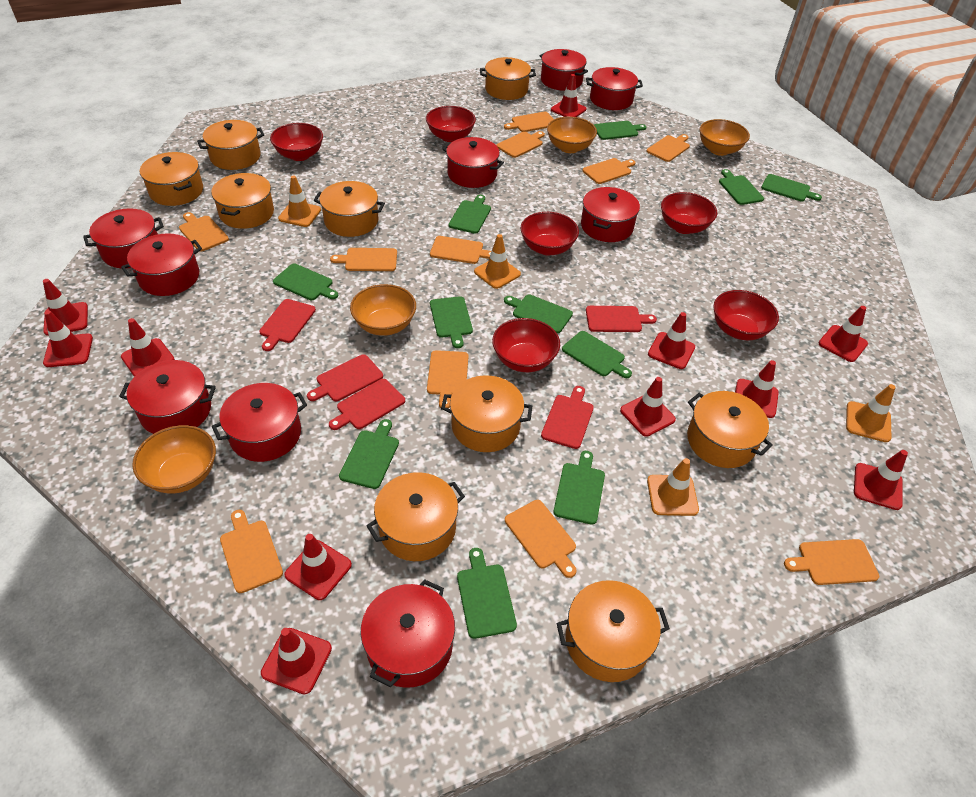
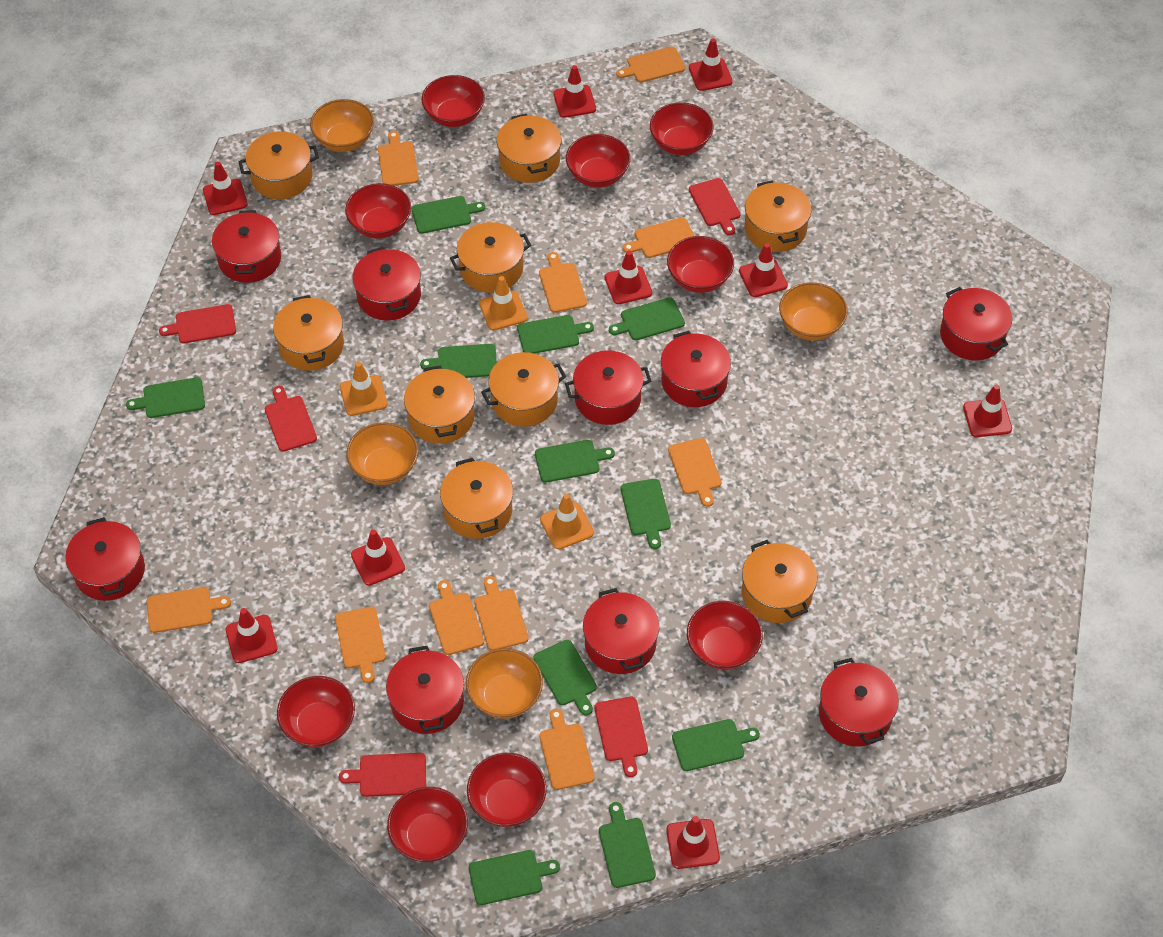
orange cutting board: 11 -> 10
orange traffic cone: 4 -> 3
red bowl: 6 -> 9
red traffic cone: 11 -> 9

